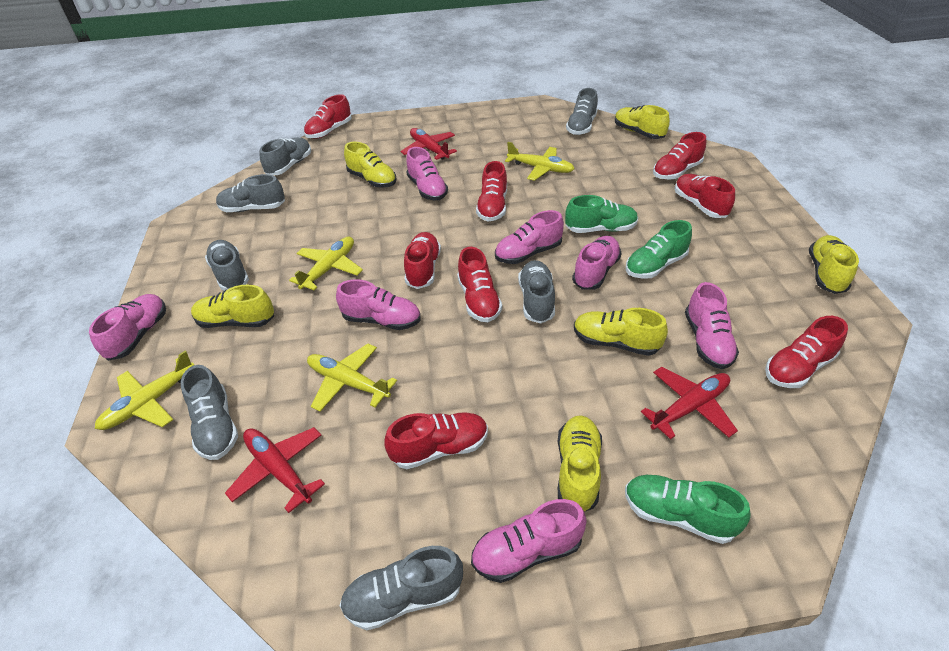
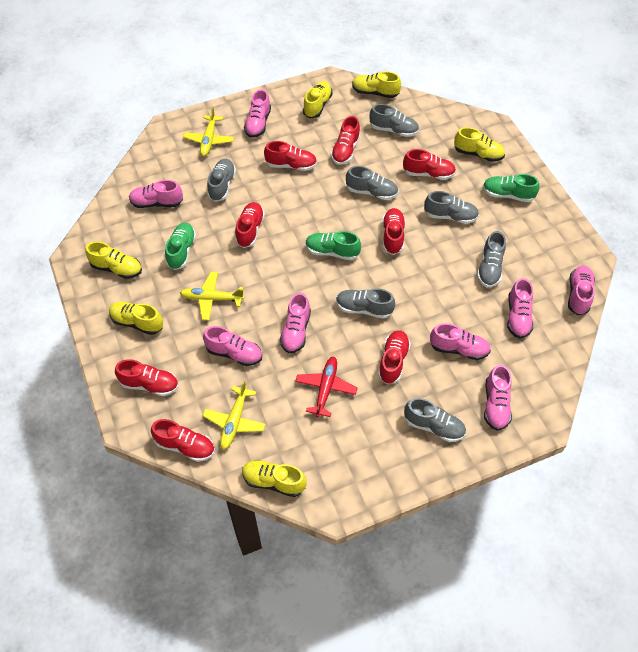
pink shoe: 7 -> 8
red plane: 3 -> 1
yellow plane: 4 -> 3

